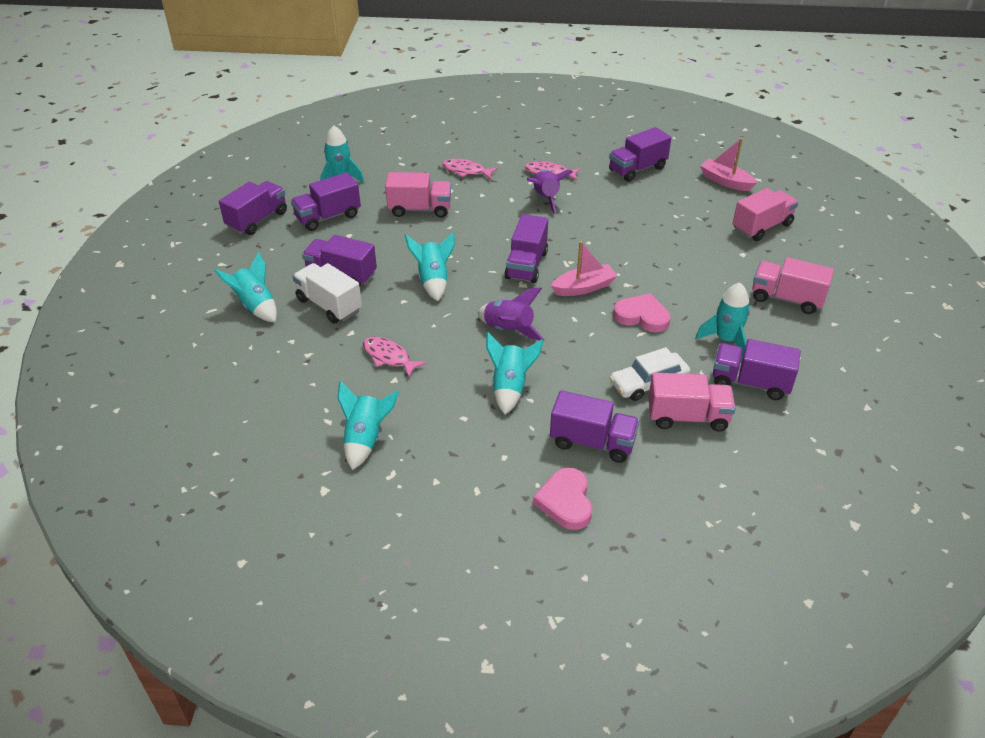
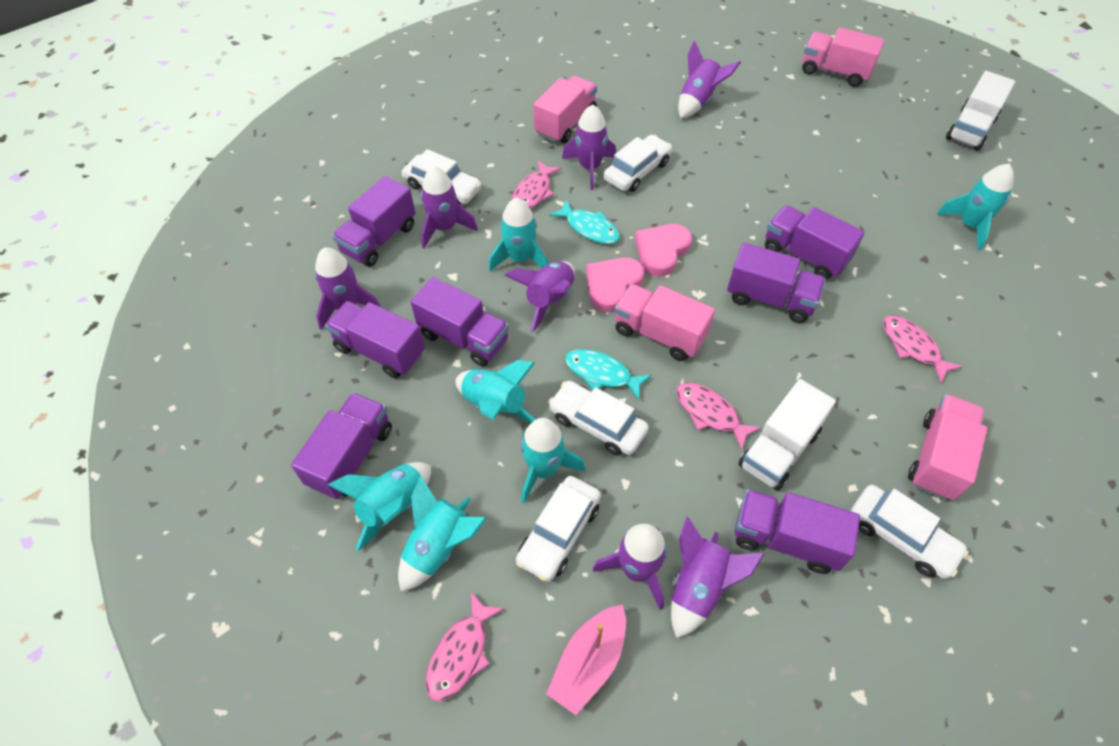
pink boat: 2 -> 1
pink fish: 3 -> 4
purple rocket: 2 -> 7
turquoise fish: 0 -> 2
white car: 1 -> 5
white truck: 1 -> 2

